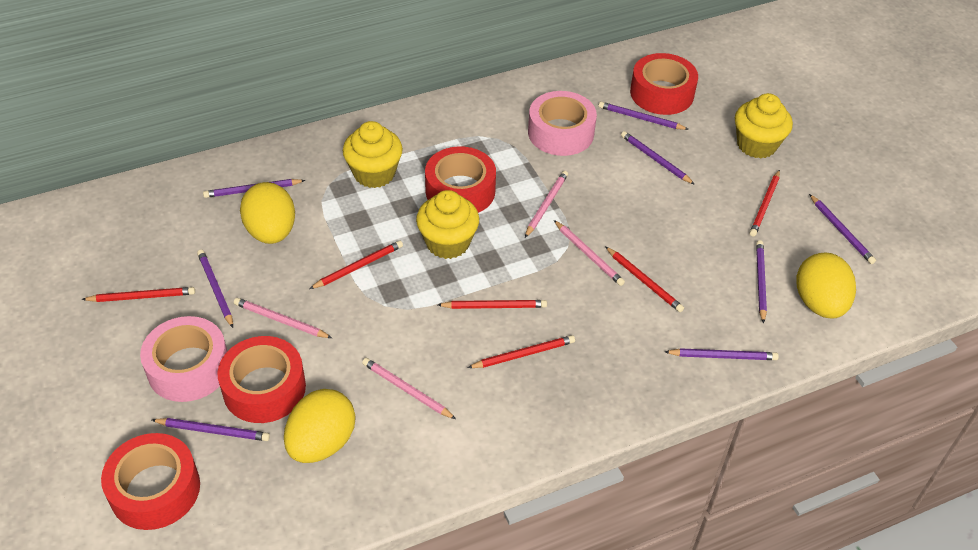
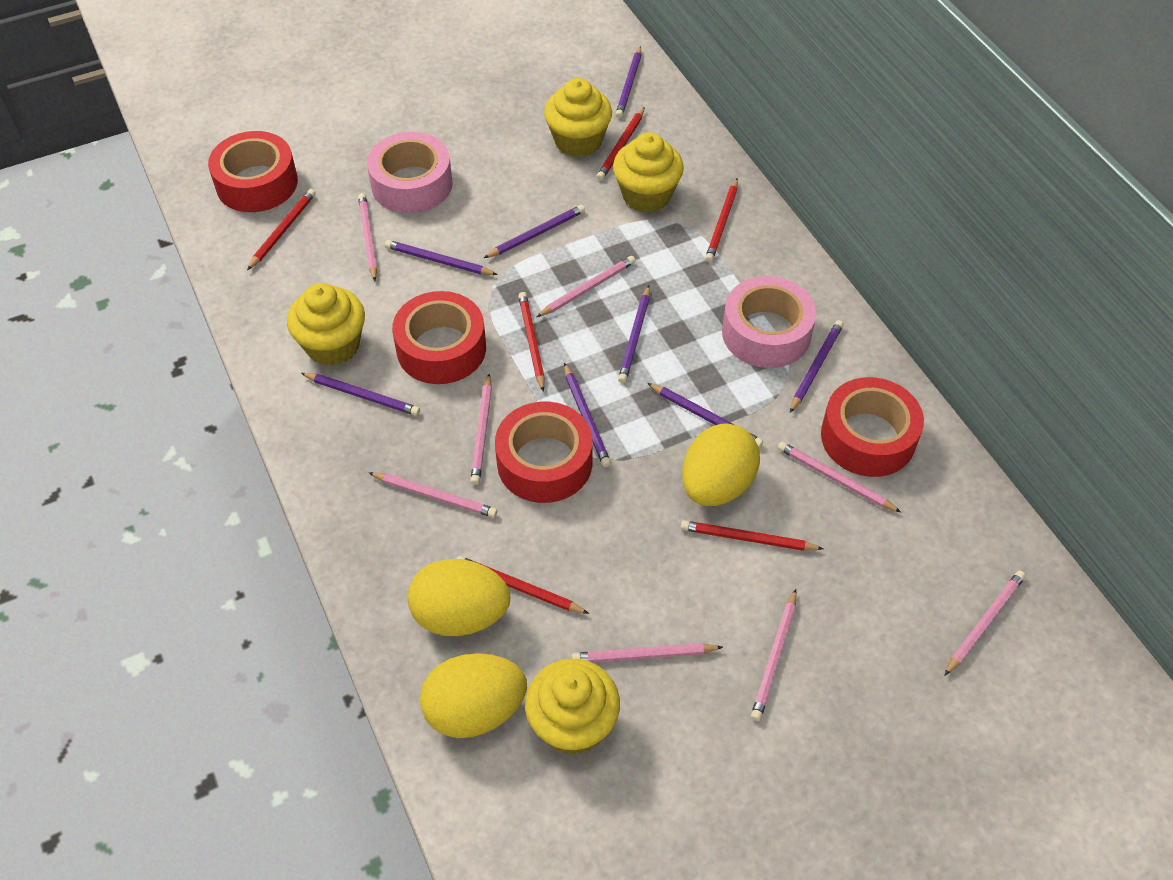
pink pencil: 4 -> 8
yellow cupcake: 3 -> 4

